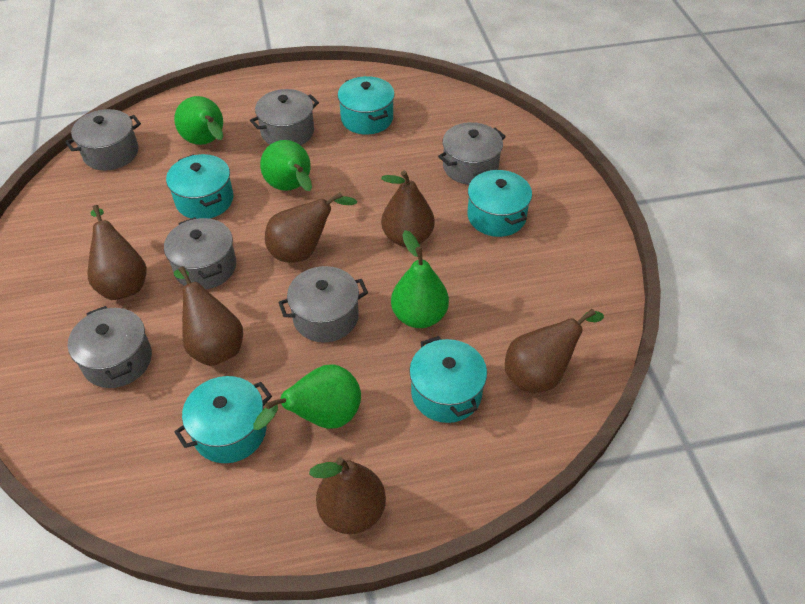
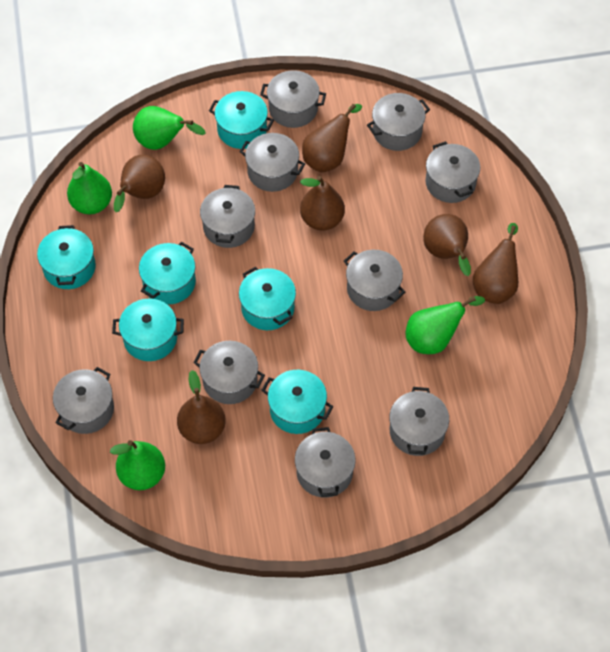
grey pot: 6 -> 10
turquoise pot: 5 -> 6

